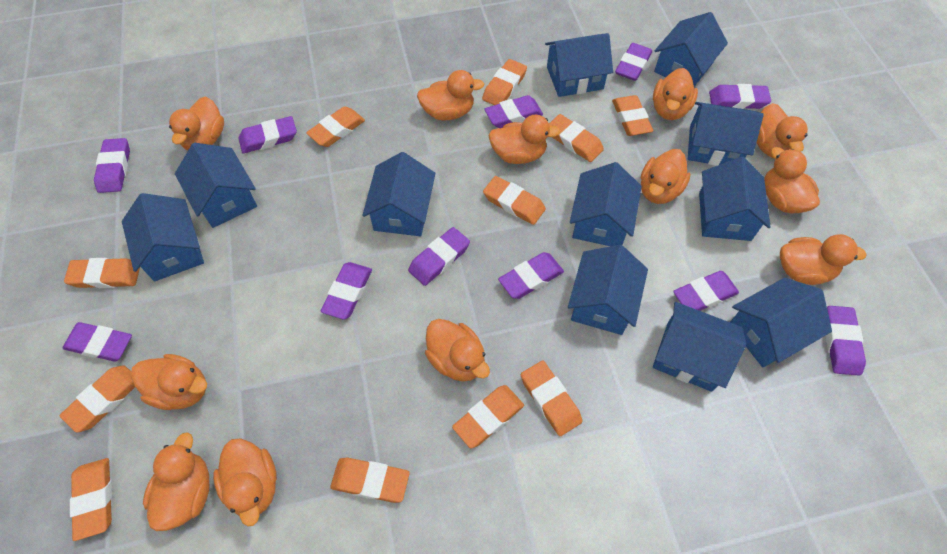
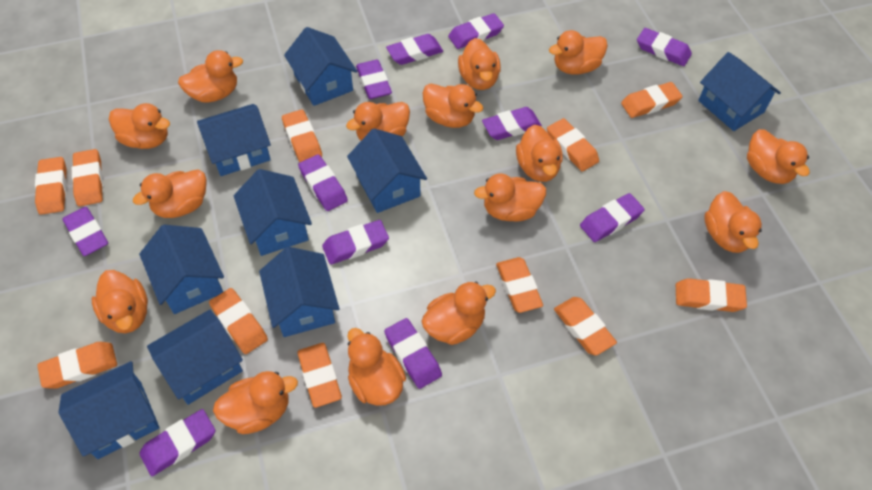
blue house: 11 -> 9
orange duck: 12 -> 15

